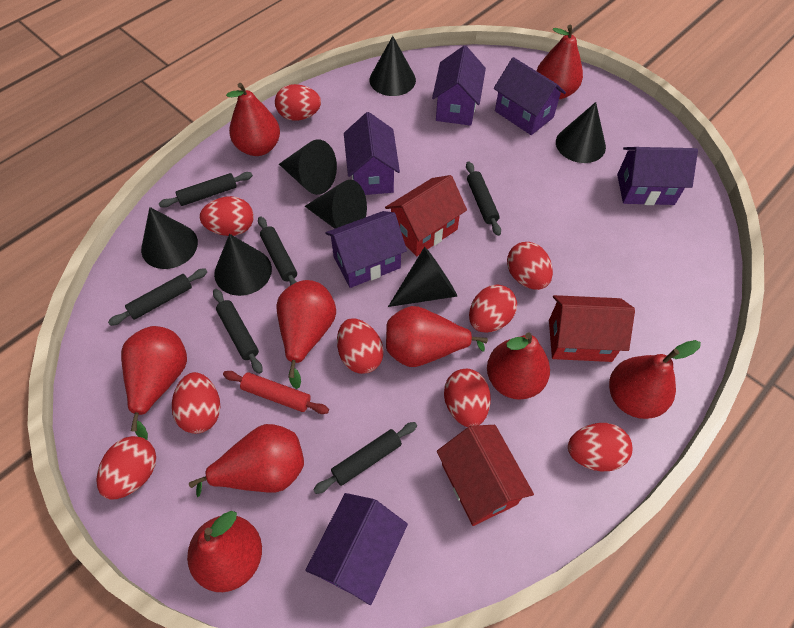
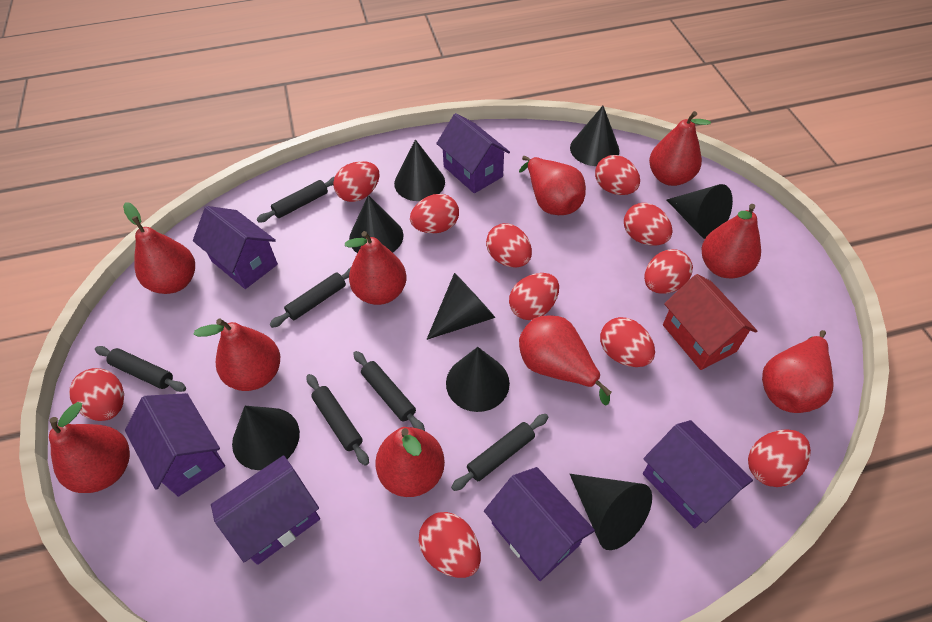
black cone: 7 -> 8
red egg: 9 -> 11
red house: 3 -> 1
red pear: 9 -> 10
red rolling pin: 1 -> 0

